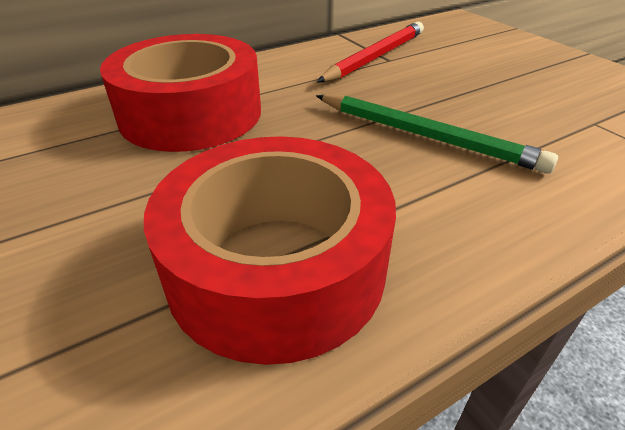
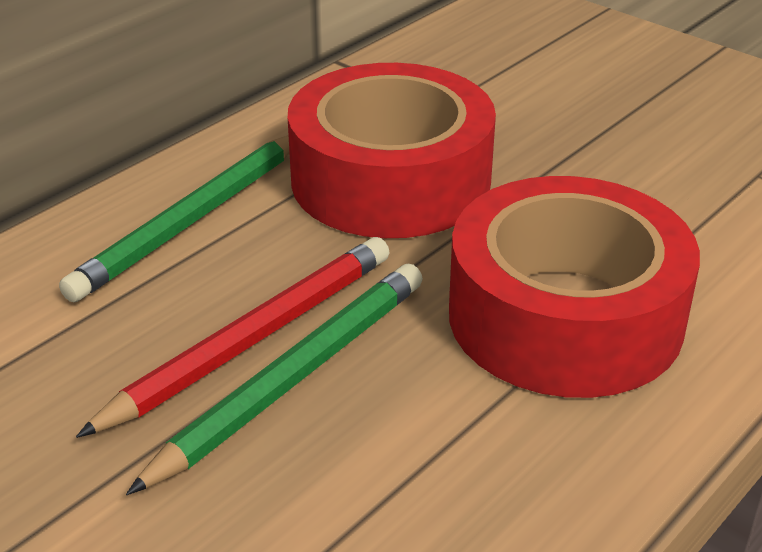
green pencil: 1 -> 2

